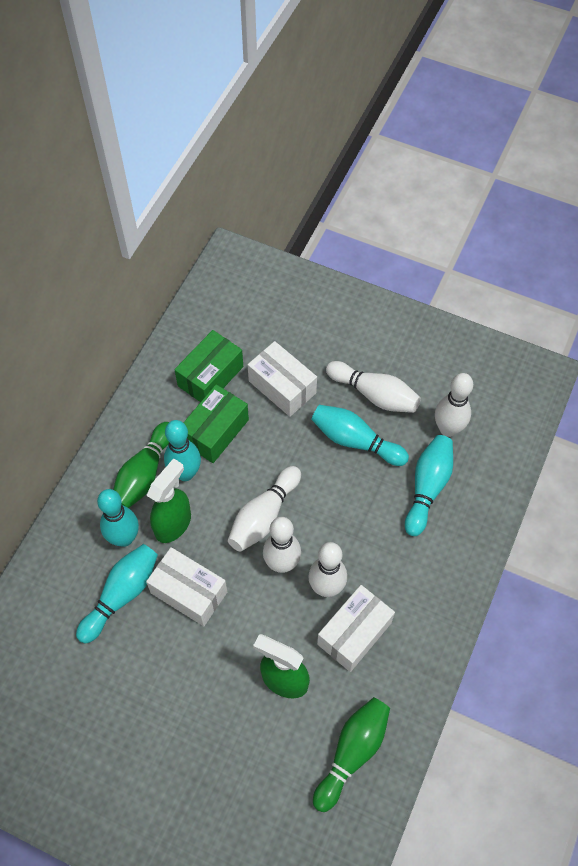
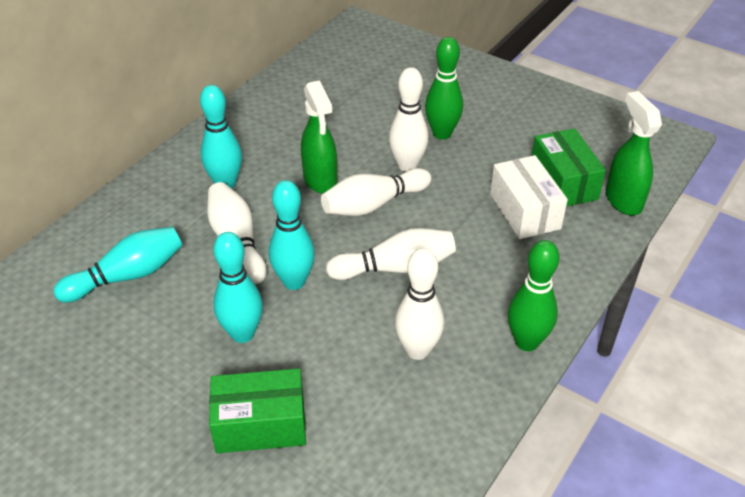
turquoise bowling pin: 5 -> 4
white box: 3 -> 1

